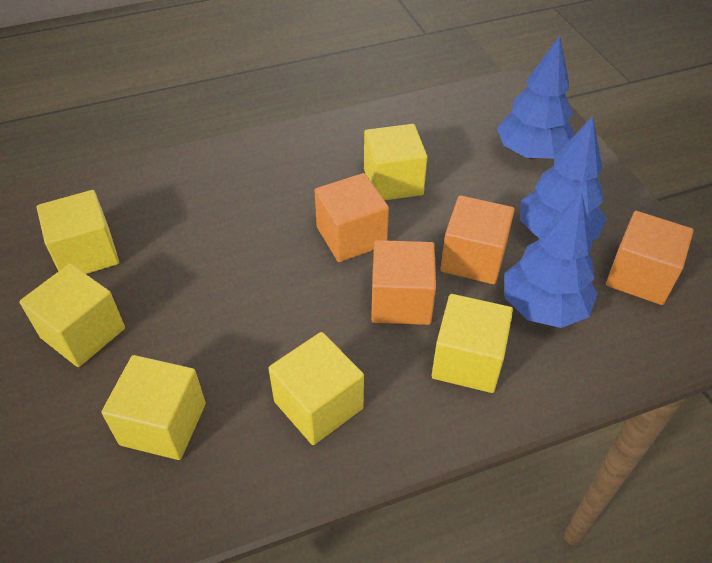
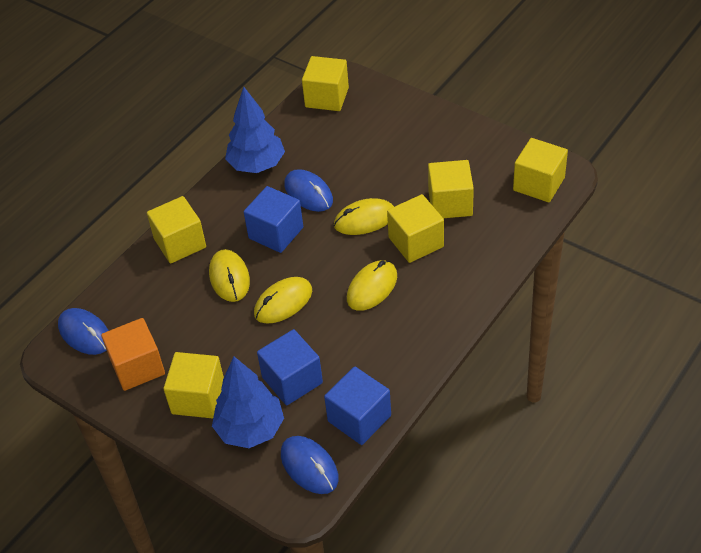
blue cube: 0 -> 3
blue mouse: 0 -> 3
blue tree: 3 -> 2
orange cube: 4 -> 1
yellow mouse: 0 -> 4

